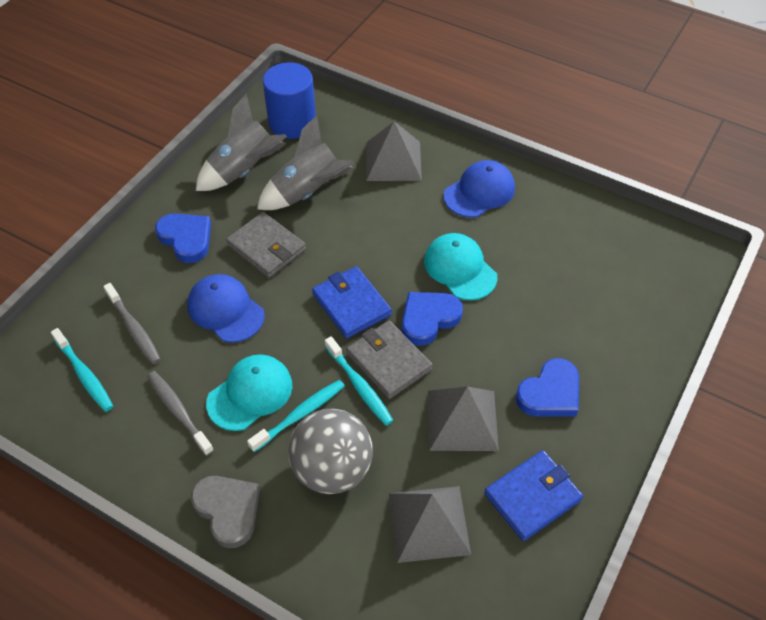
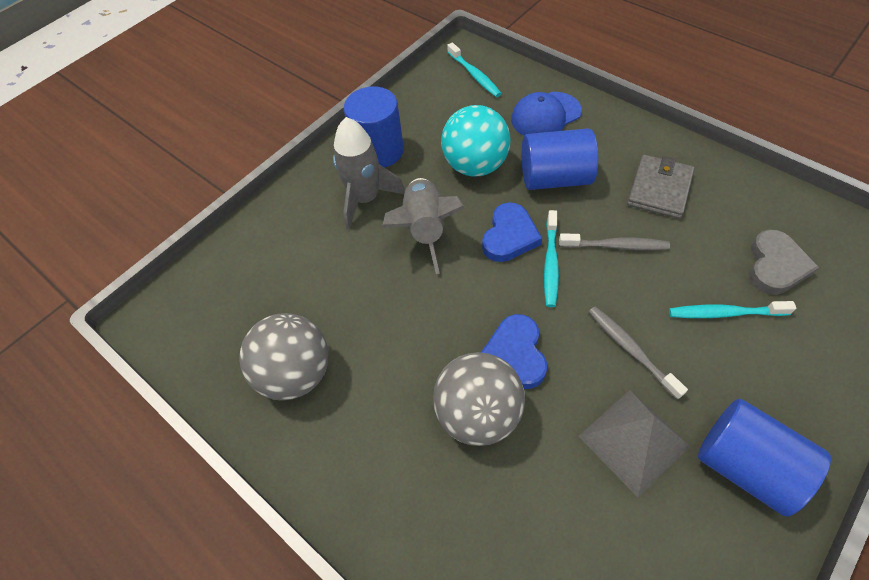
blue cap: 2 -> 1
blue cylinder: 1 -> 3
blue heart: 3 -> 2
blue wallet: 2 -> 0
grey ball: 1 -> 2
grey pyramid: 3 -> 1
grey wallet: 2 -> 1
turquoise ball: 0 -> 1
turquoise cap: 2 -> 0

